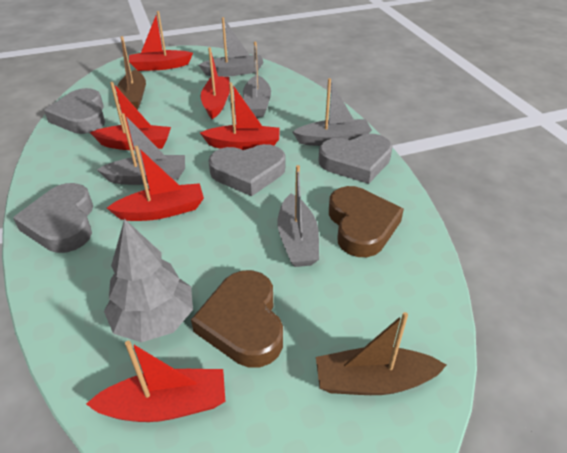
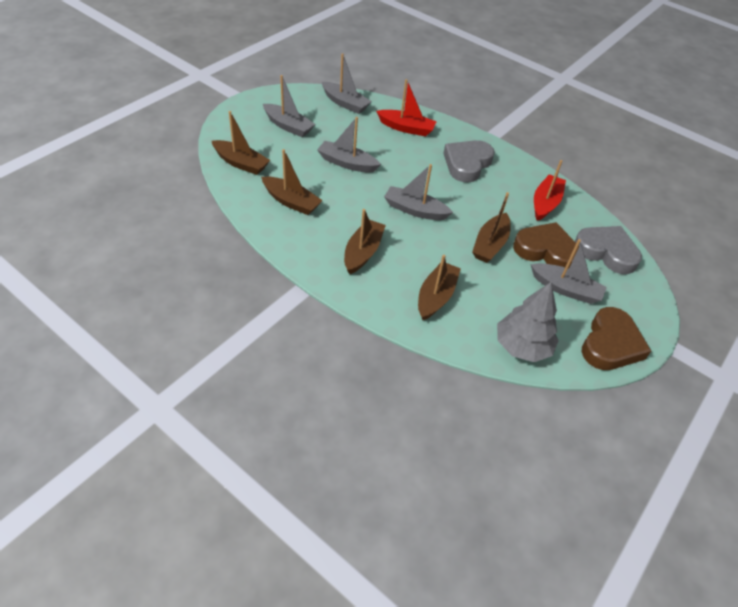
brown boat: 2 -> 5
grey heart: 4 -> 2
red boat: 6 -> 2

